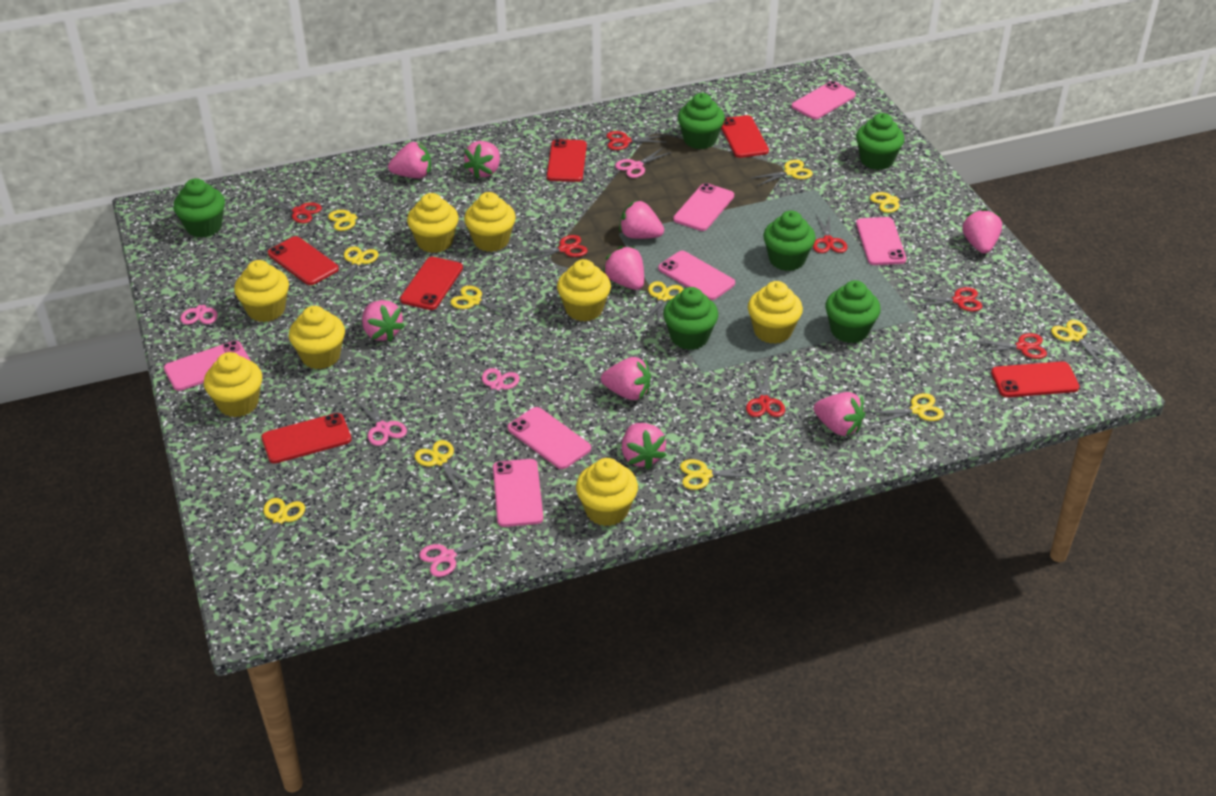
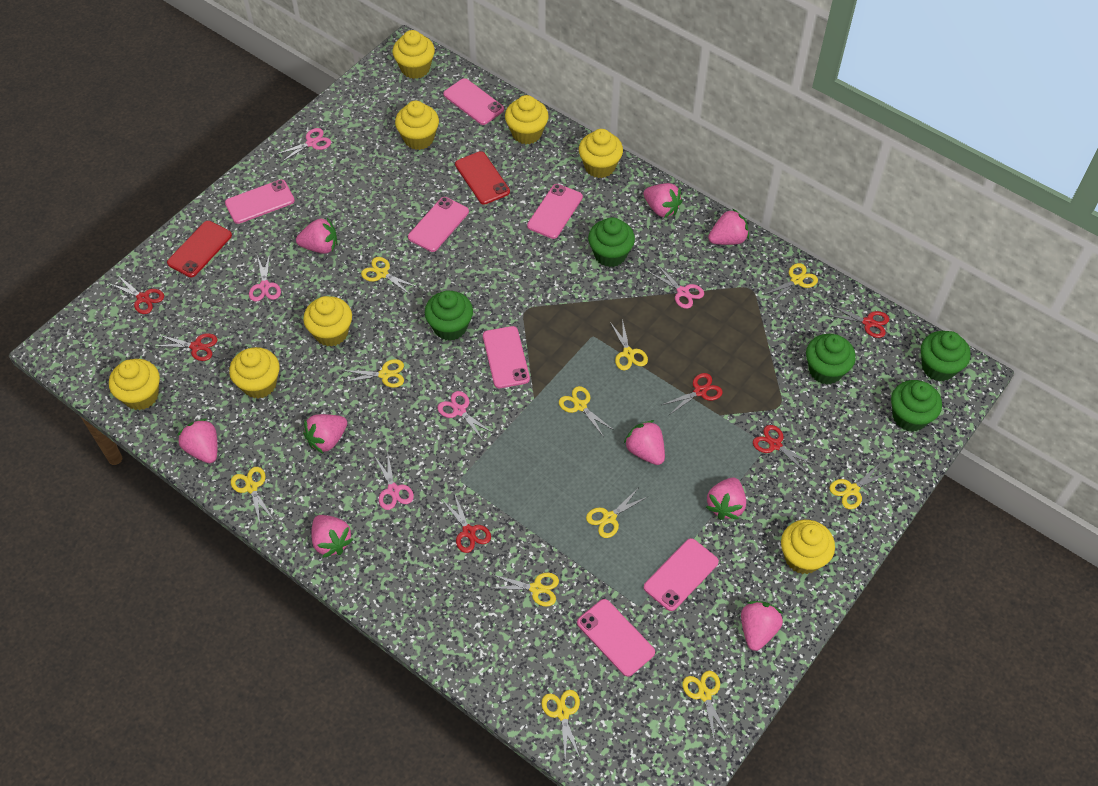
green cupcake: 6 -> 5
red phone: 6 -> 2
red scissors: 7 -> 6

